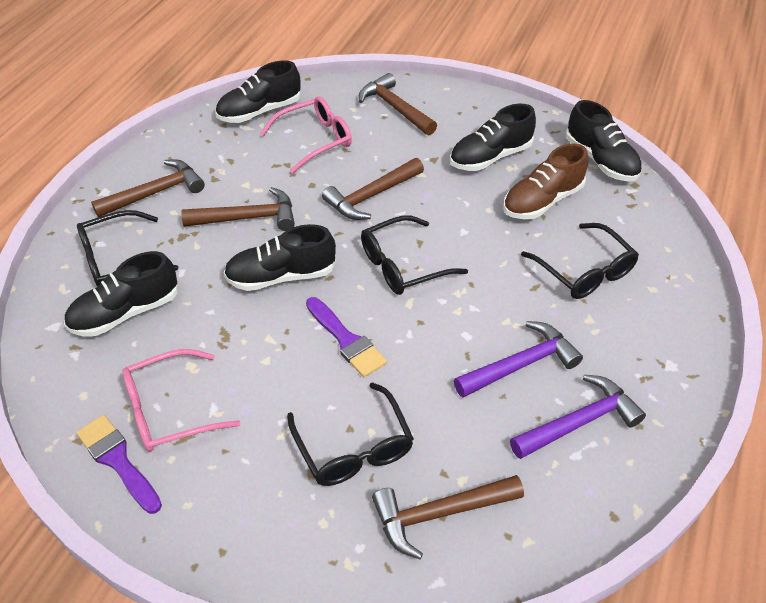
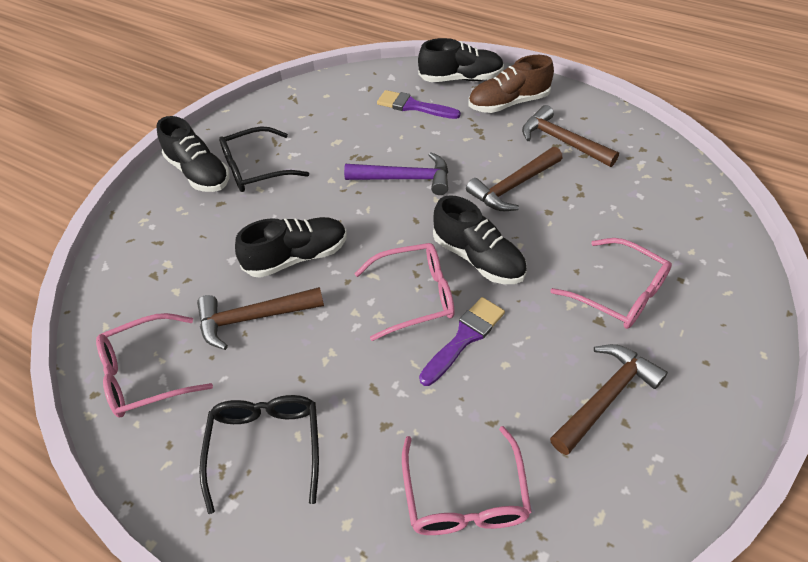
black glasses: 4 -> 2
black shoe: 5 -> 4
brown hammer: 5 -> 4
pink glasses: 2 -> 4
purple hammer: 2 -> 1

